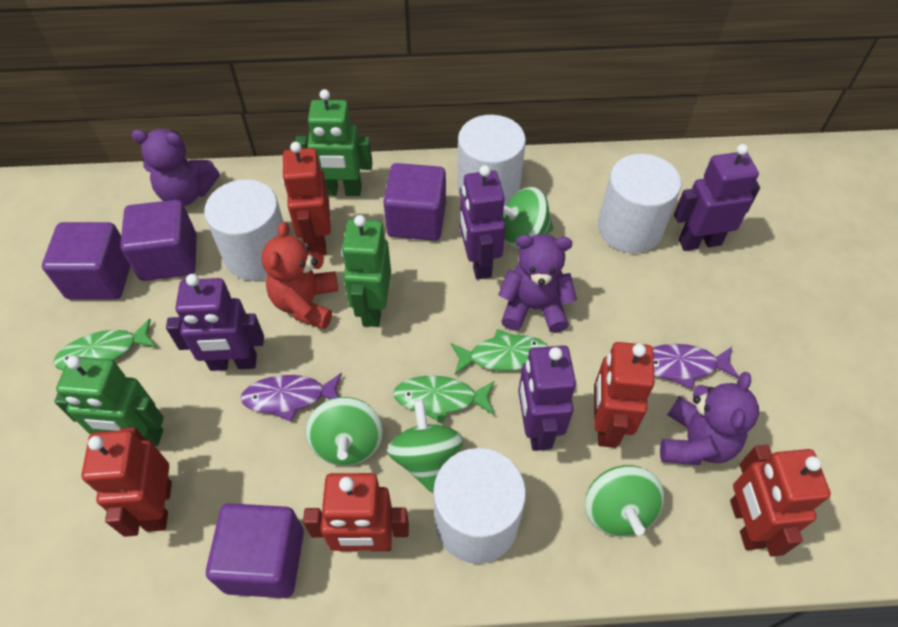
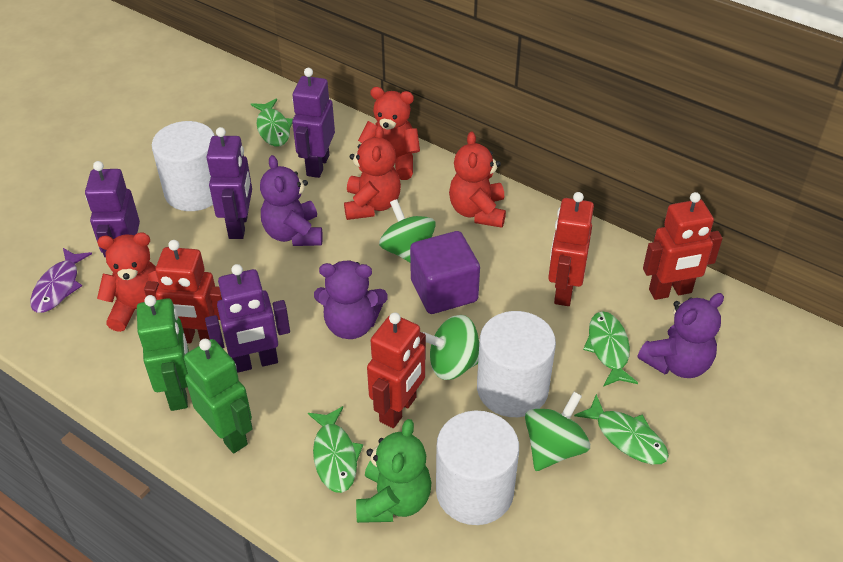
green fish: 3 -> 4
green robot: 3 -> 2
green spinning top: 4 -> 3
green teddy bear: 0 -> 1
purple cube: 4 -> 1
purple fish: 2 -> 1
red robot: 5 -> 4
red teddy bear: 1 -> 4
white cylinder: 4 -> 3

